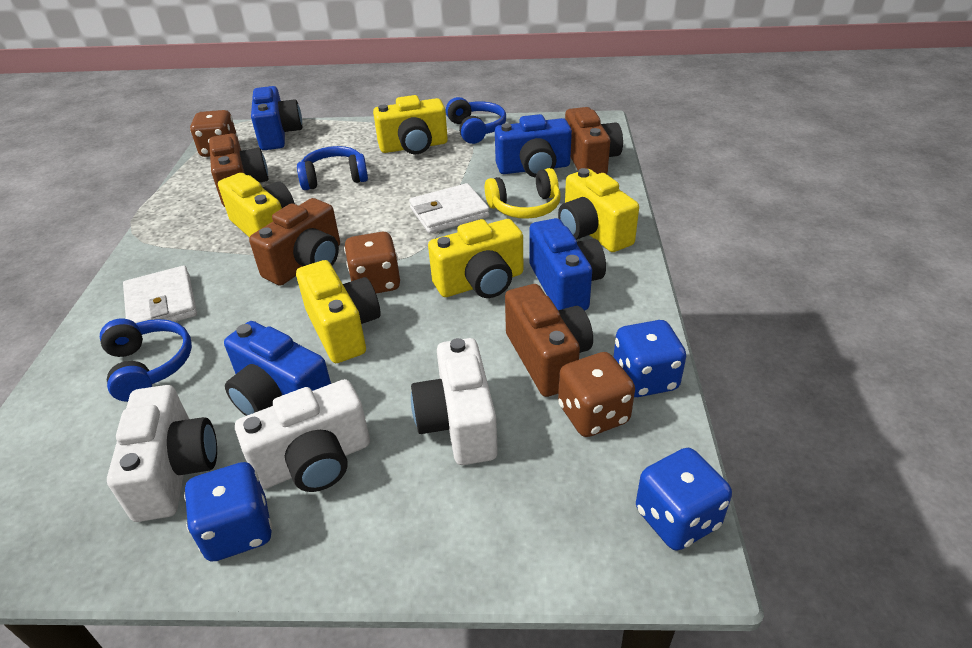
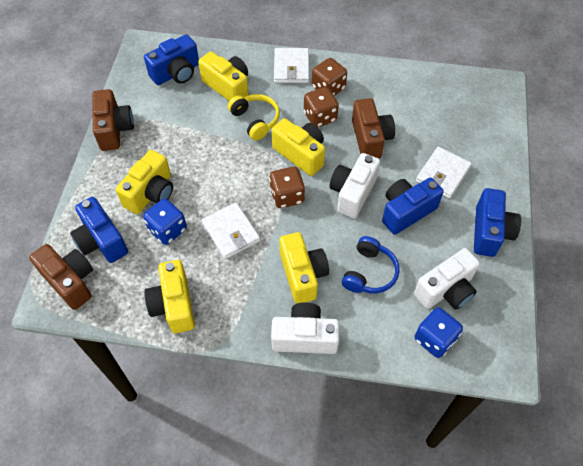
blue dice: 3 -> 2
blue headphones: 3 -> 1
brown camera: 4 -> 3
white wallet: 2 -> 3

